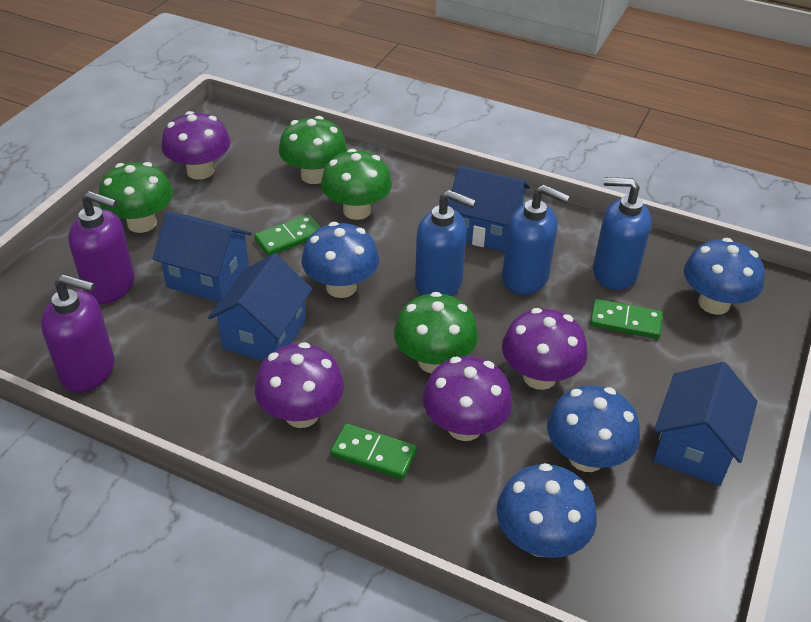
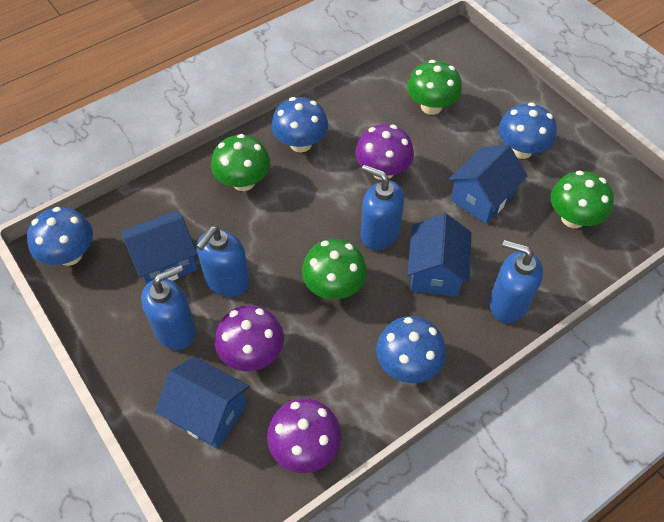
blue soap dispenser: 3 -> 4
green domino: 3 -> 0
purple mushroom: 4 -> 3
purple soap dispenser: 2 -> 0

